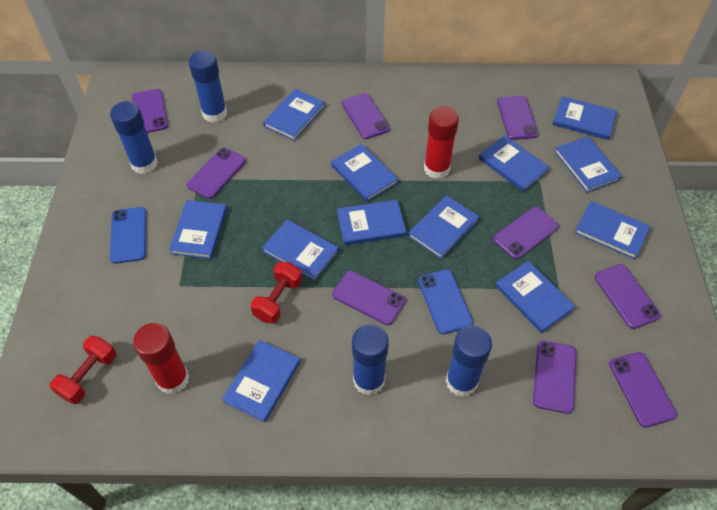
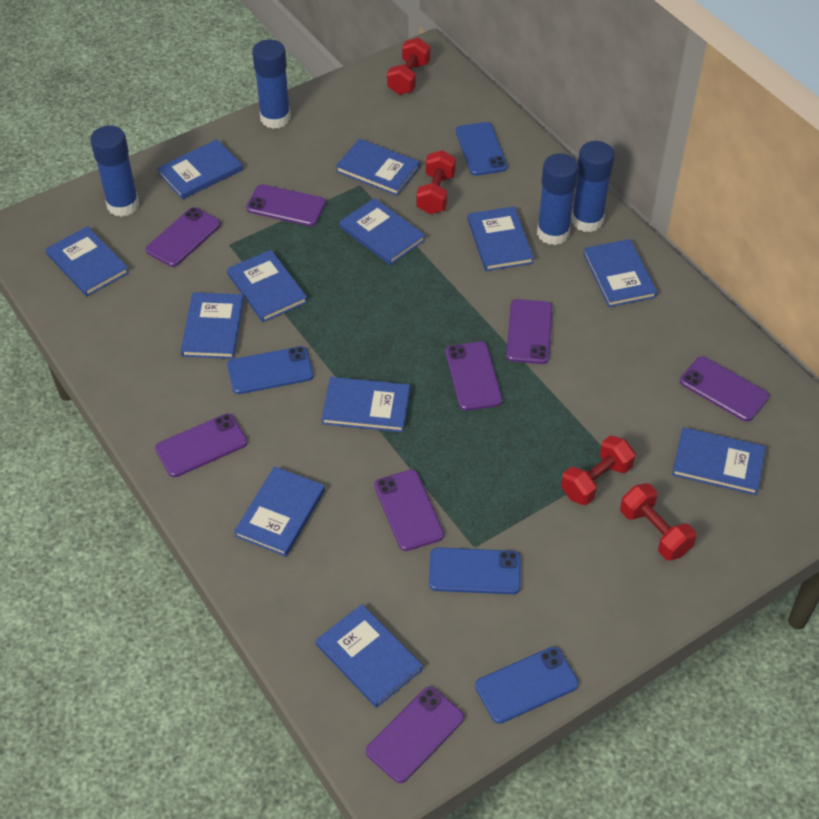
blue phone: 2 -> 4
purple phone: 9 -> 8
red dumbbell: 2 -> 4
red glue stick: 2 -> 0

